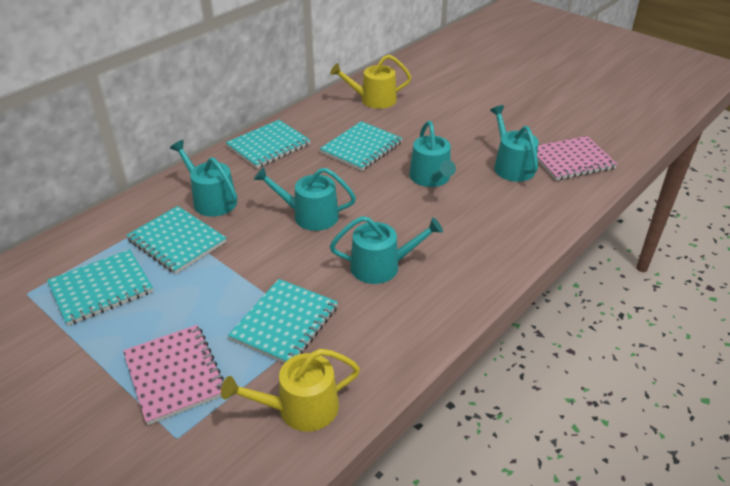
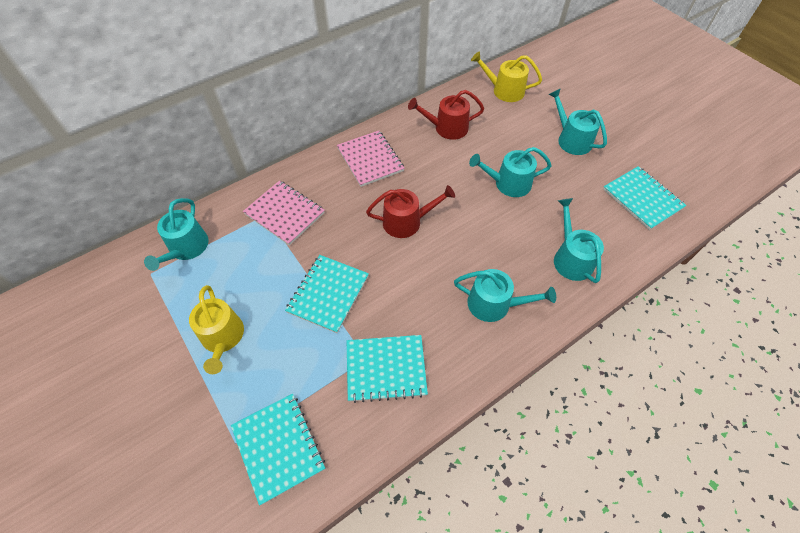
red watering can: 0 -> 2
turquoise notebook: 5 -> 4

